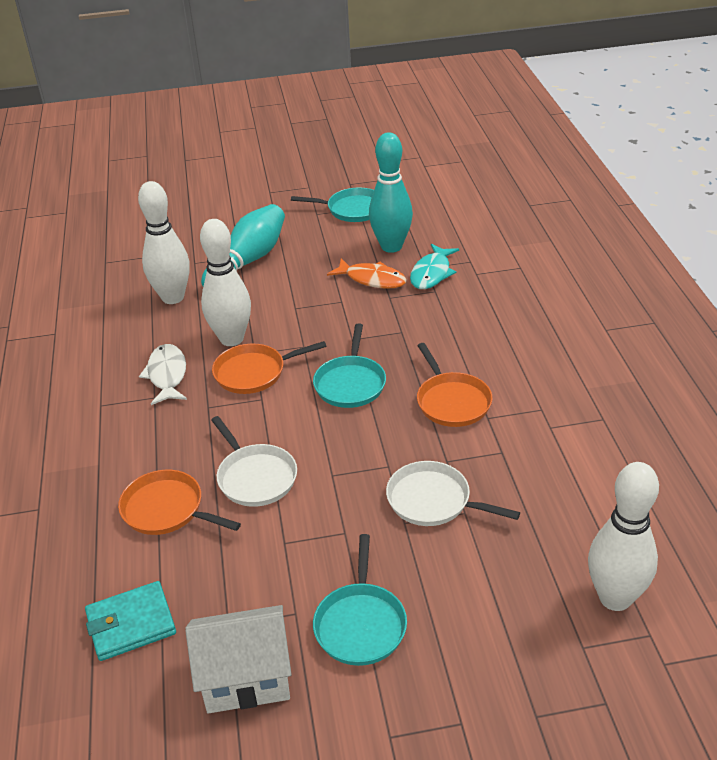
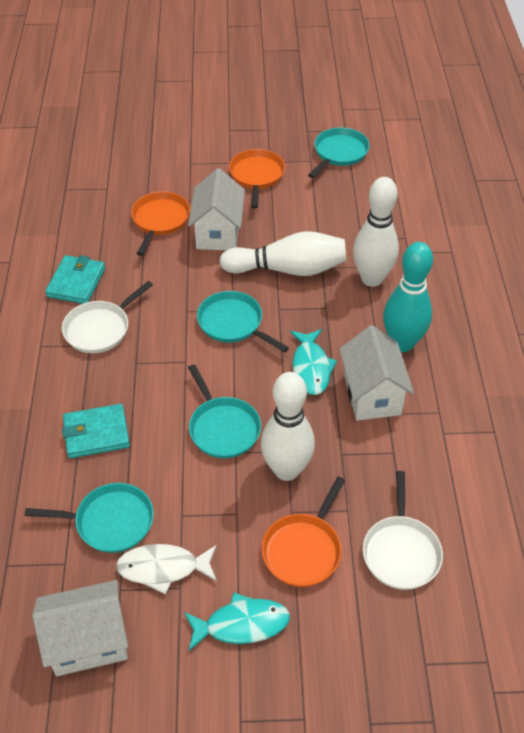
orange fish: 1 -> 0
turquoise bowling pin: 2 -> 1
turquoise fish: 1 -> 2
turquoise pan: 3 -> 4
turquoise wallet: 1 -> 2
white house: 1 -> 3

